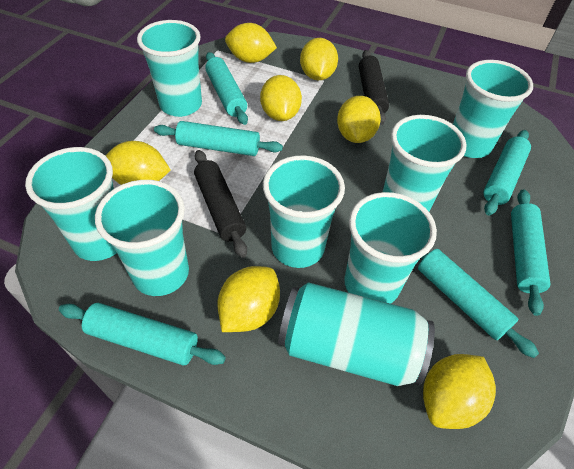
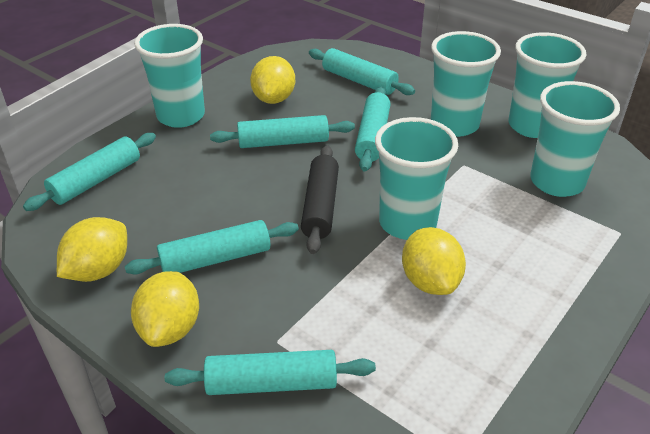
black rolling pin: 2 -> 1
turquoise can: 1 -> 0
turquoise cup: 7 -> 5
yellow lemon: 7 -> 4

